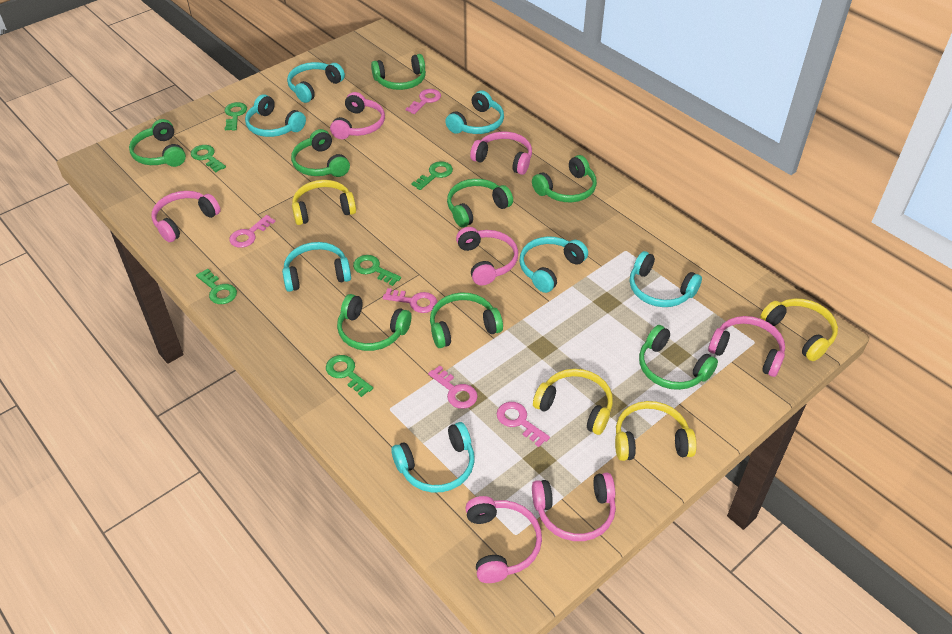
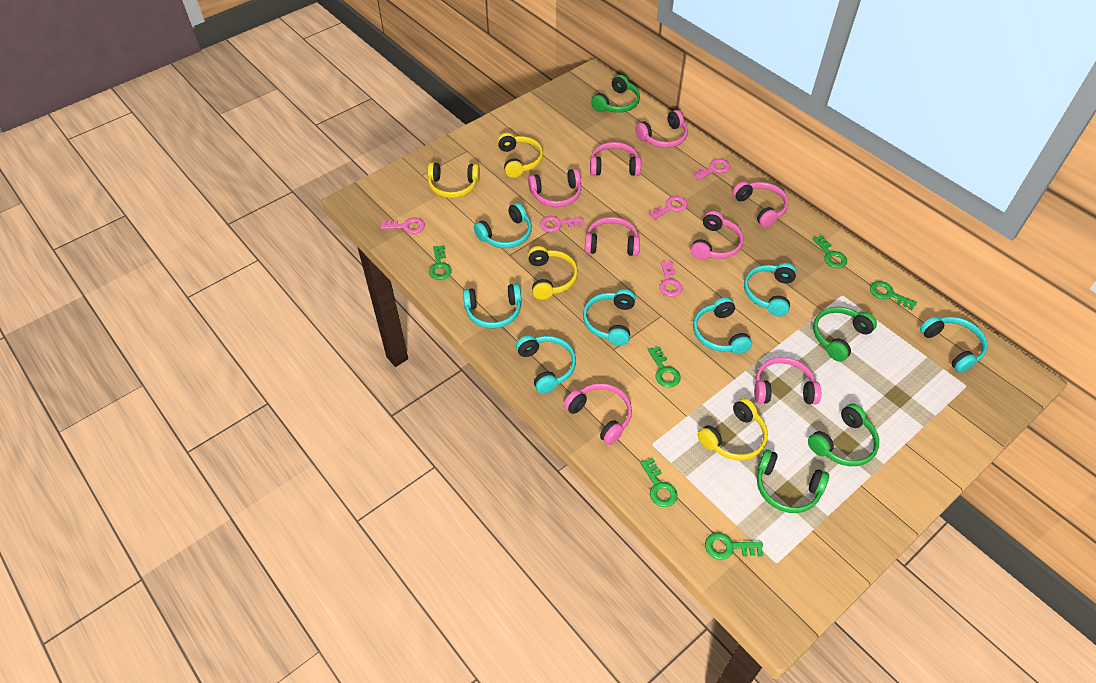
green headphones: 8 -> 4
pink headphones: 7 -> 8

